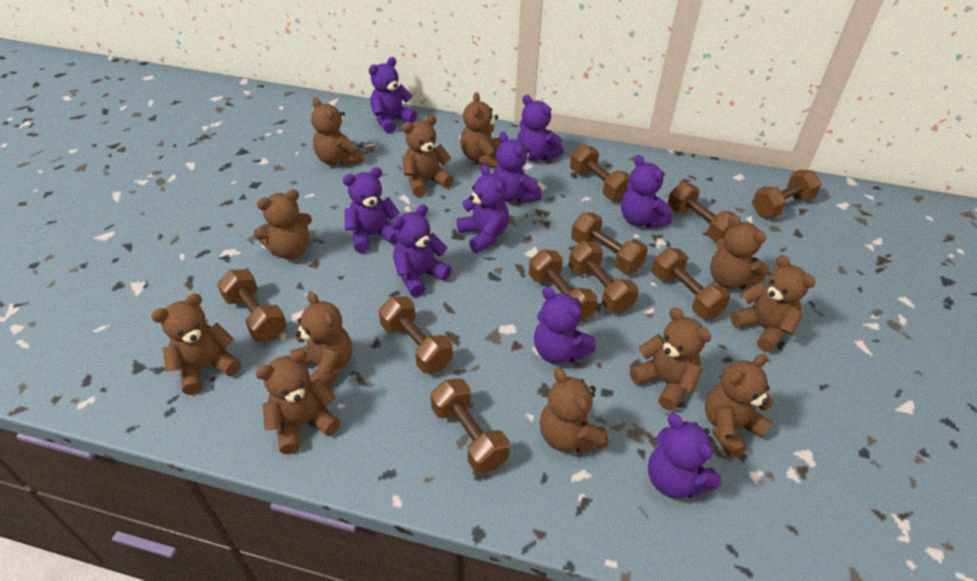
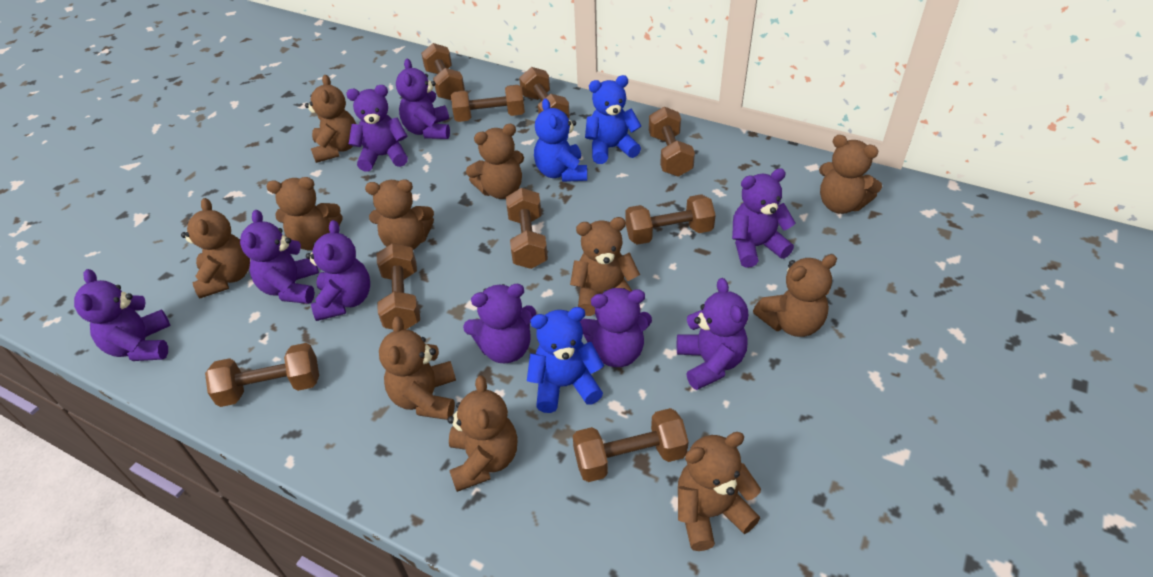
blue teddy bear: 0 -> 3
brown dumbbell: 10 -> 9
brown teddy bear: 12 -> 11

